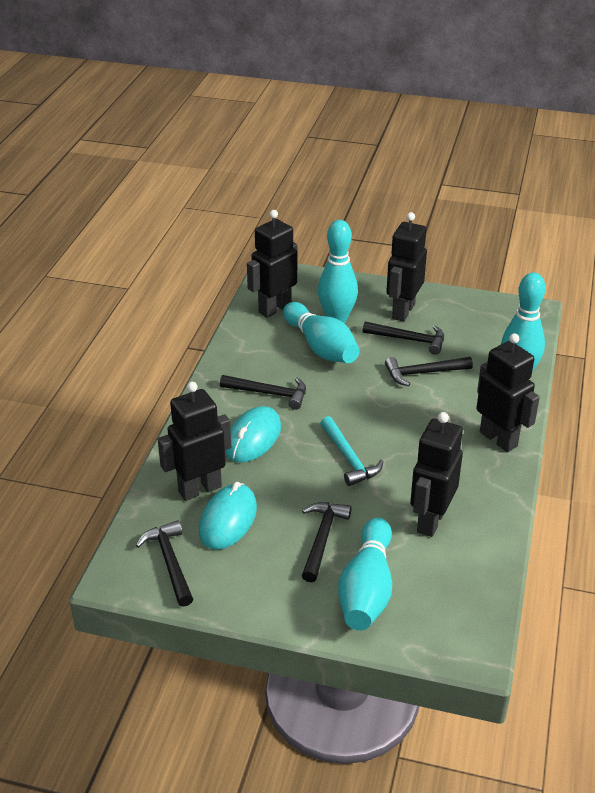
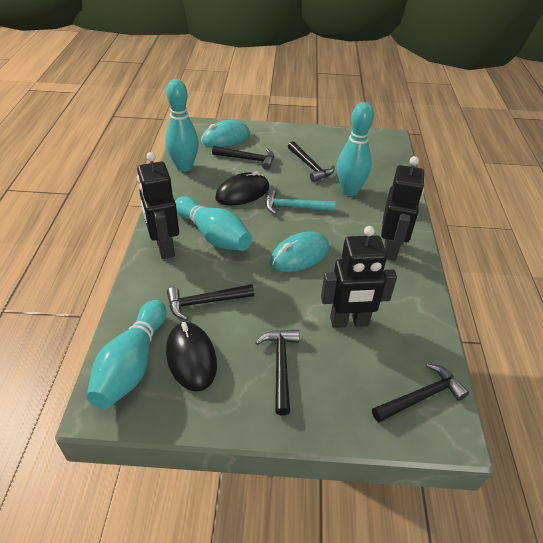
black mouse: 0 -> 2
black robot: 5 -> 3

